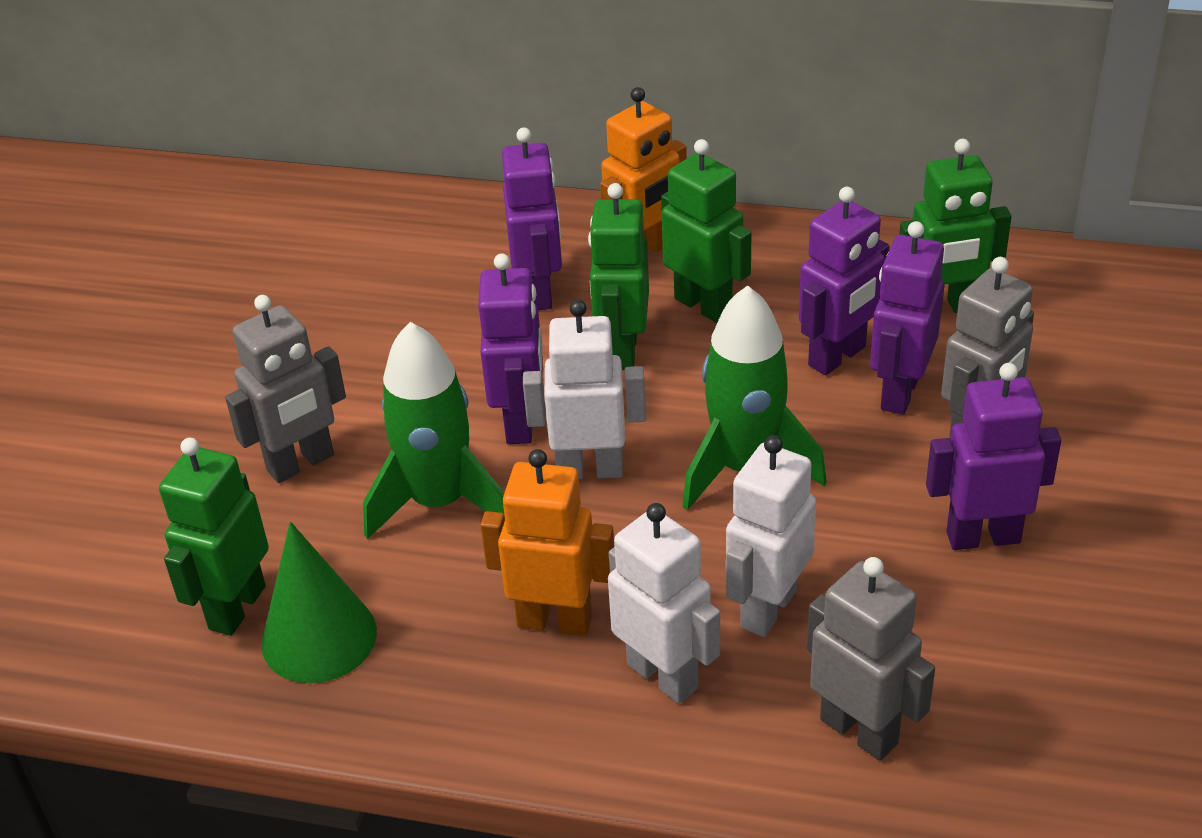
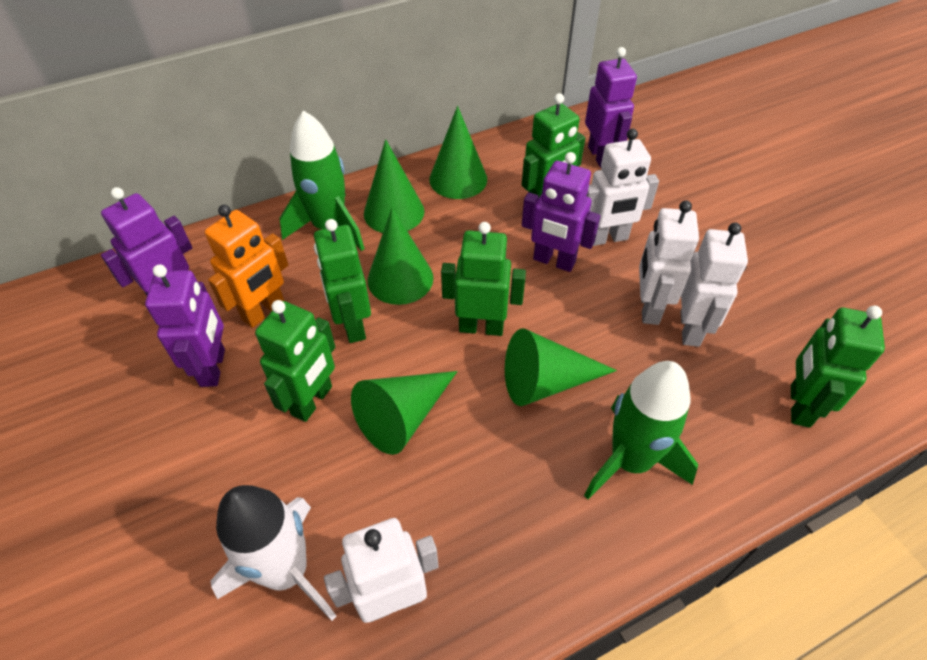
green cone: 1 -> 5
green robot: 4 -> 5
grey robot: 3 -> 0
orange robot: 2 -> 1
purple robot: 5 -> 4
white robot: 3 -> 4
white rocket: 0 -> 1

